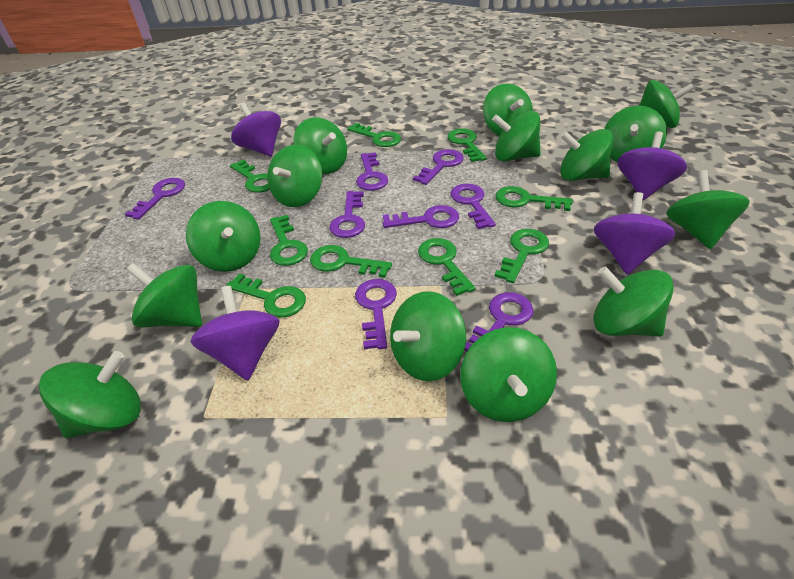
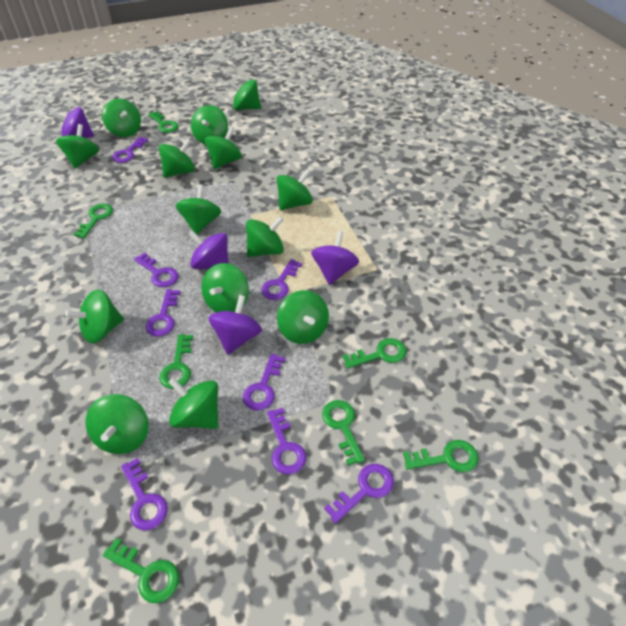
green key: 9 -> 7

